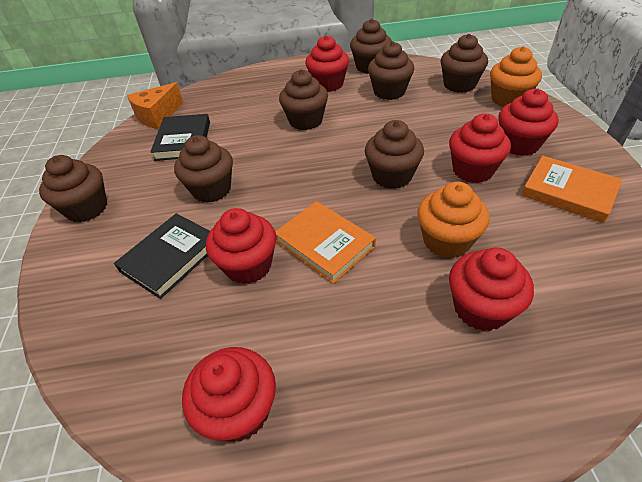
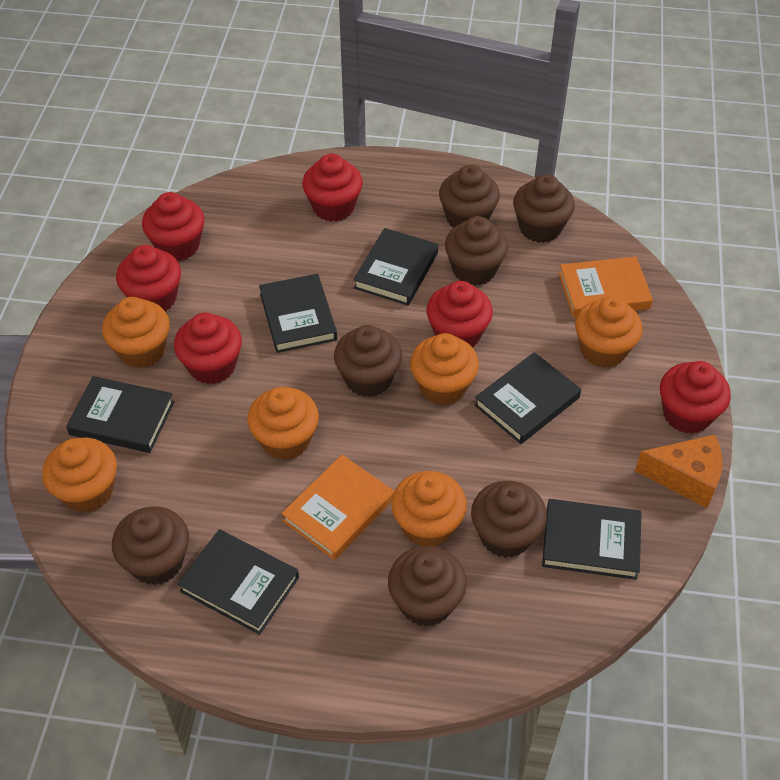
black book: 2 -> 6
orange cupcake: 2 -> 6

